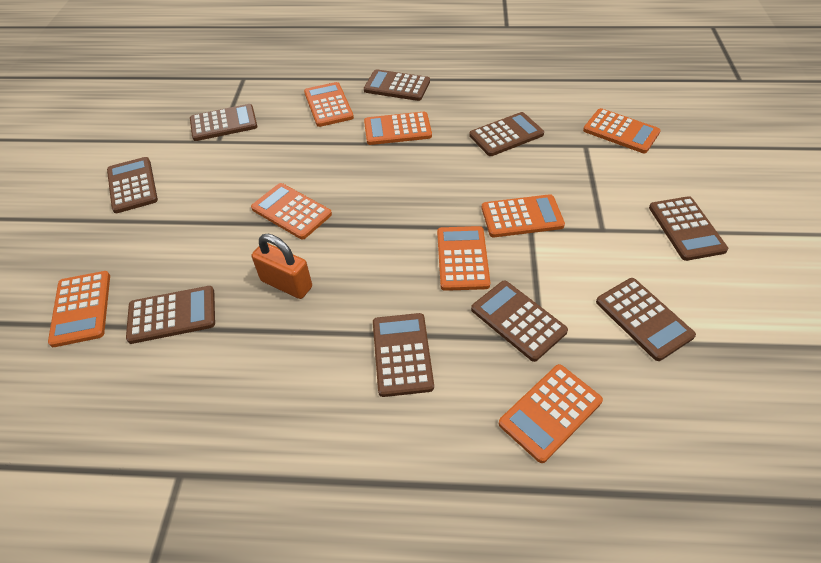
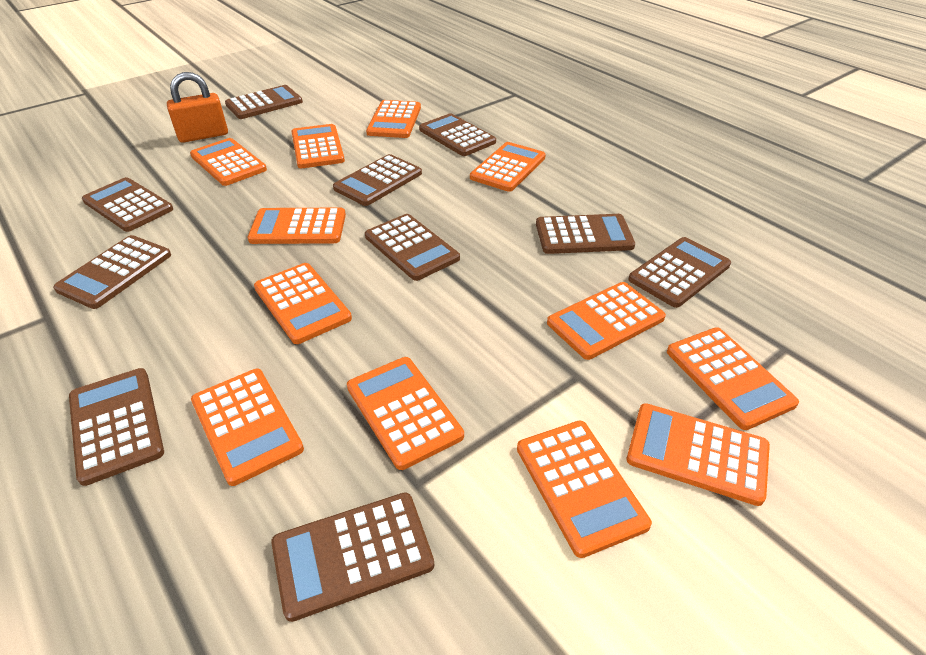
brown calculator: 9 -> 10
orange calculator: 8 -> 12

